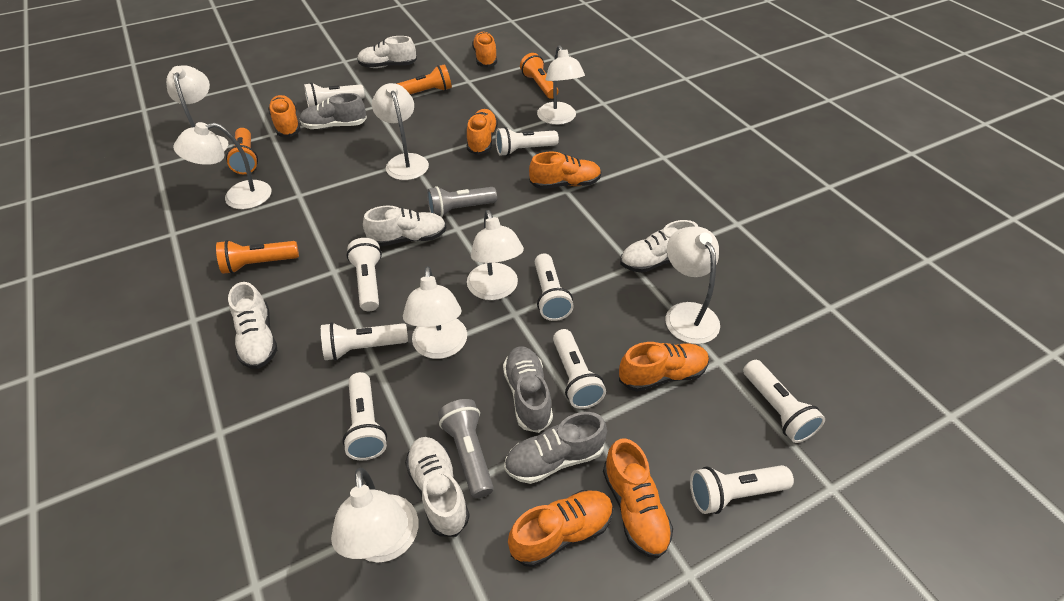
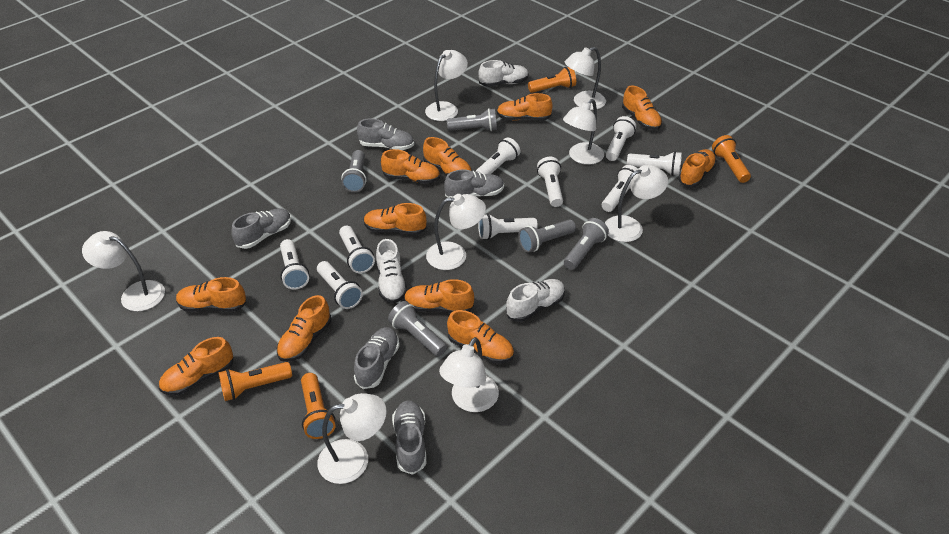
grey flashlight: 2 -> 5
grey shoe: 3 -> 5
orange shoe: 7 -> 11
white shoe: 5 -> 3

